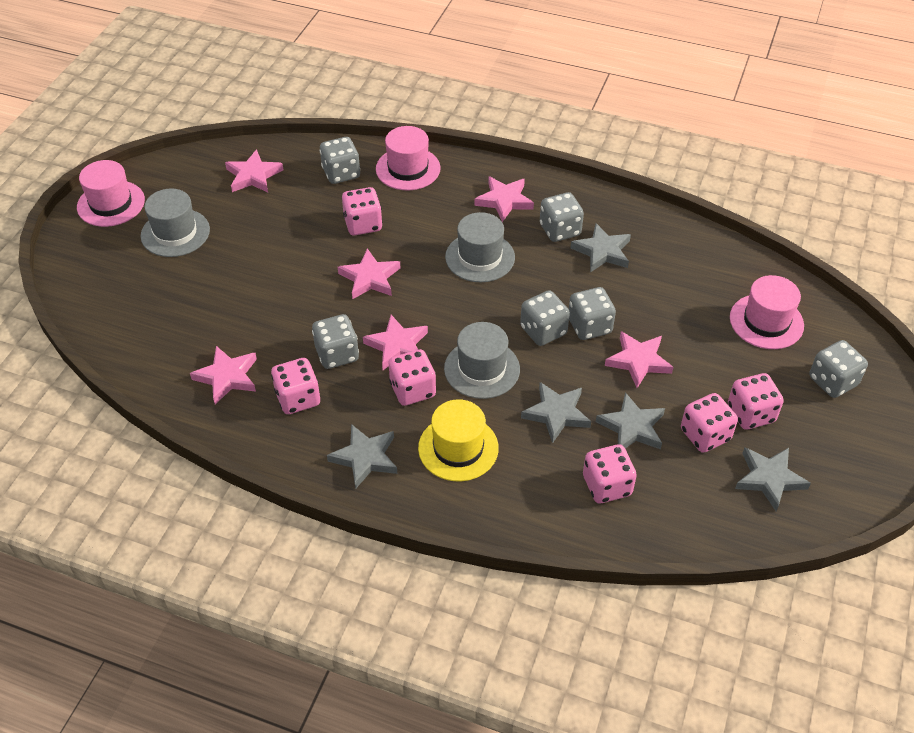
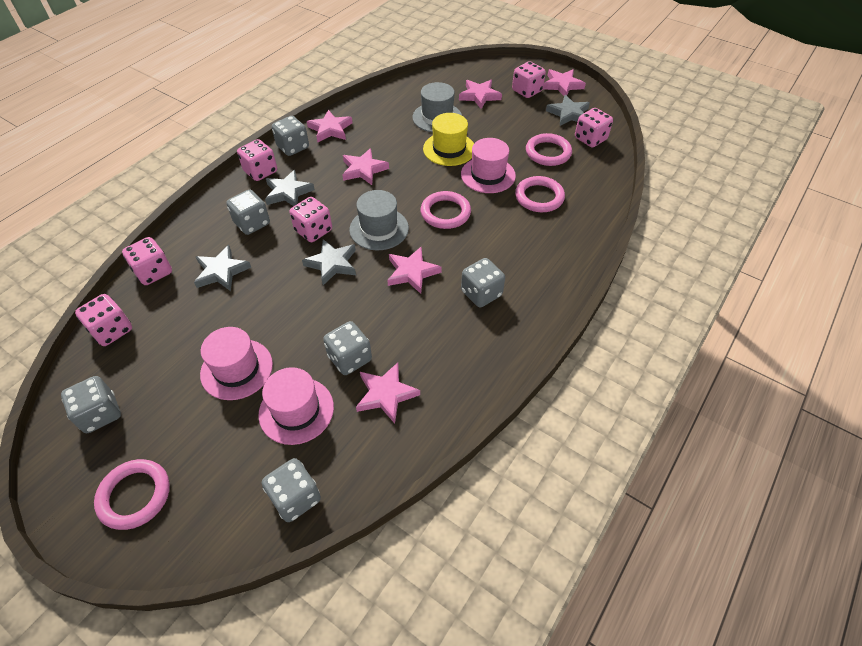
grey hat: 3 -> 2
grey star: 5 -> 4
pink ring: 0 -> 4

